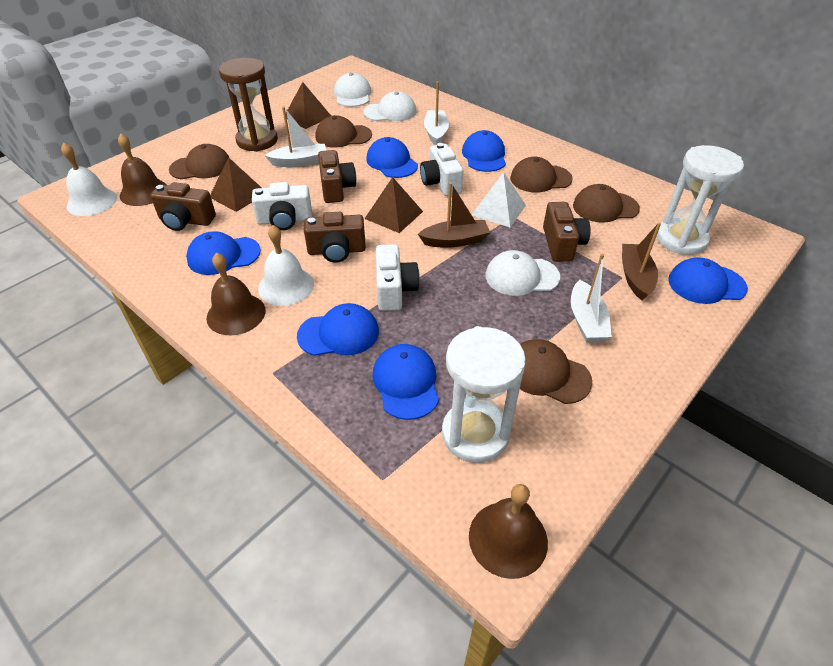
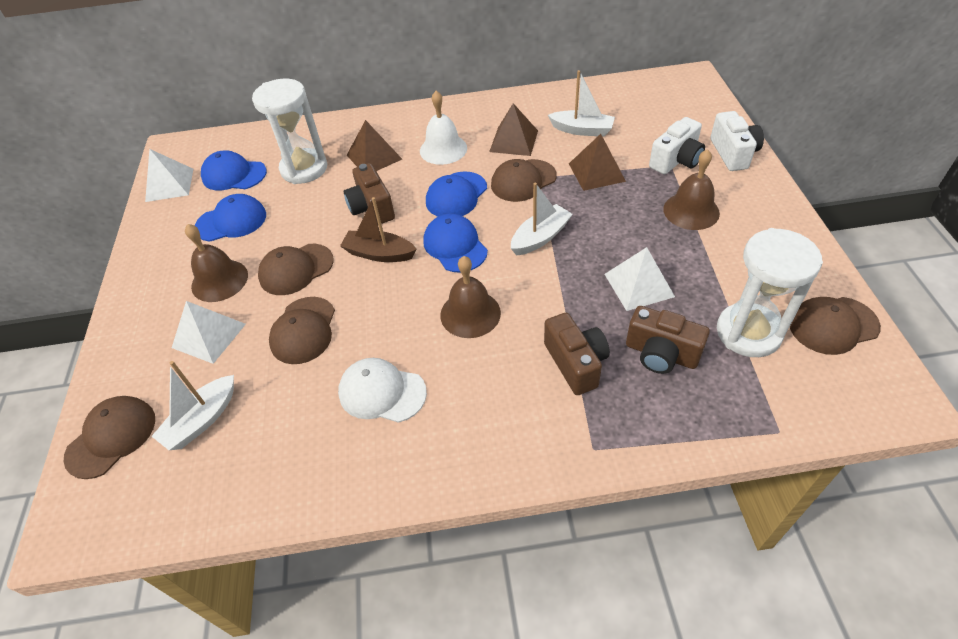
blue cap: 6 -> 4
brown boat: 2 -> 1
brown camera: 4 -> 3
brown hourglass: 1 -> 0
white bell: 2 -> 1
white camera: 3 -> 2
white cap: 3 -> 1
white pyramid: 1 -> 3

